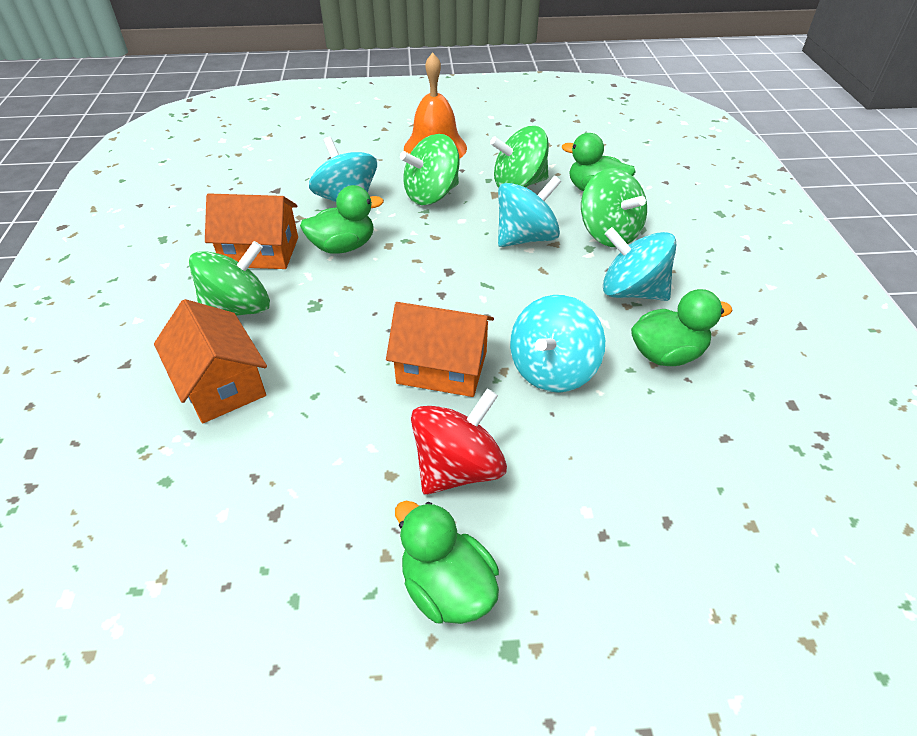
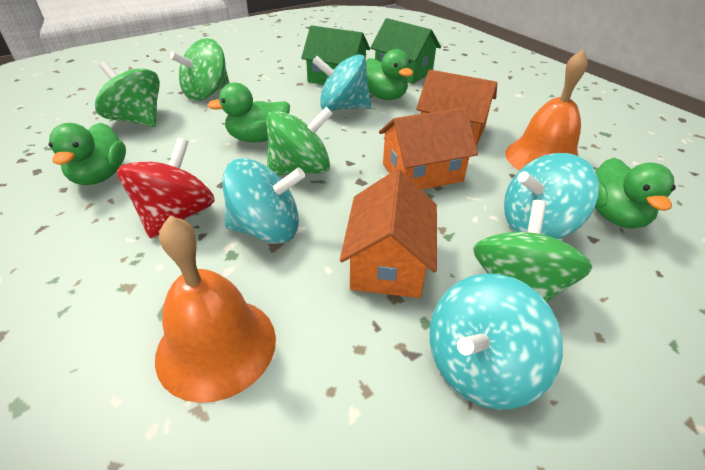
green house: 0 -> 2
orange bell: 1 -> 2

